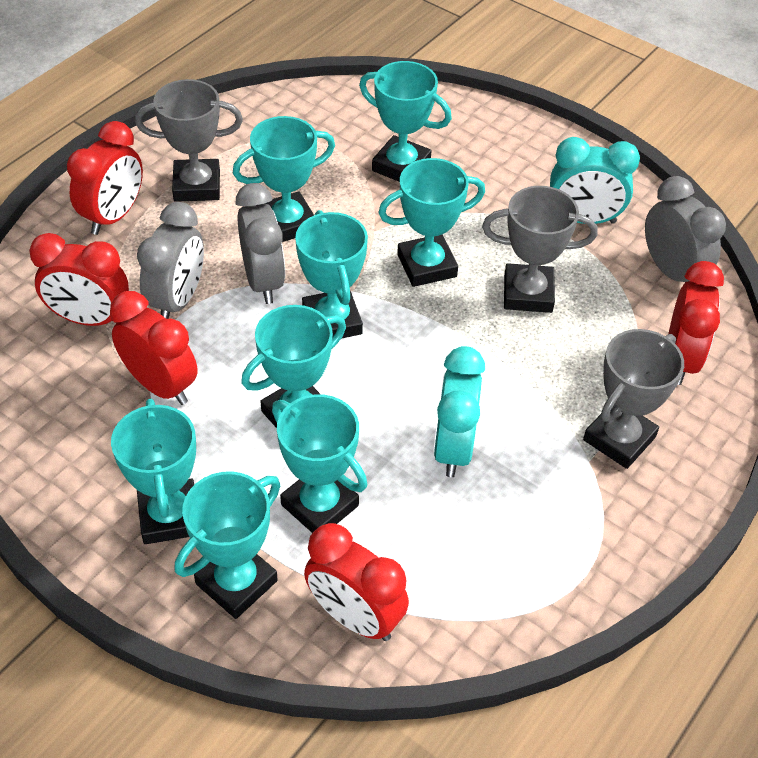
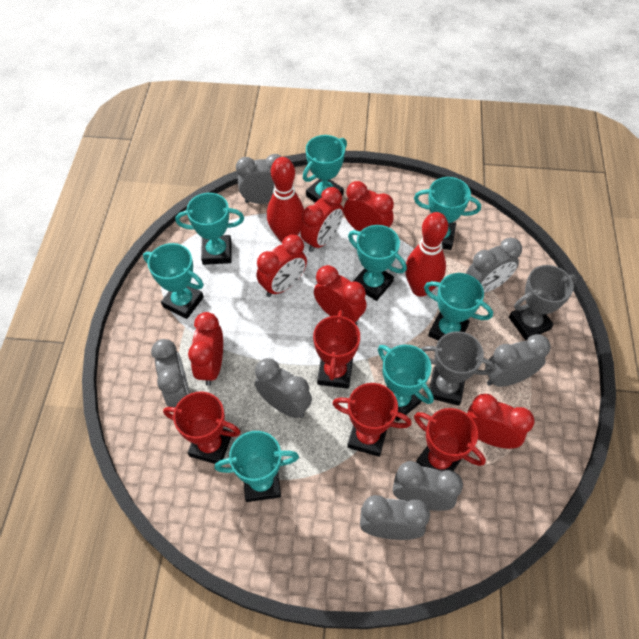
grey clock: 3 -> 7
grey trophy: 3 -> 2
red bowling pin: 0 -> 2
red clock: 5 -> 6
red trophy: 0 -> 4
turquoise clock: 2 -> 0

